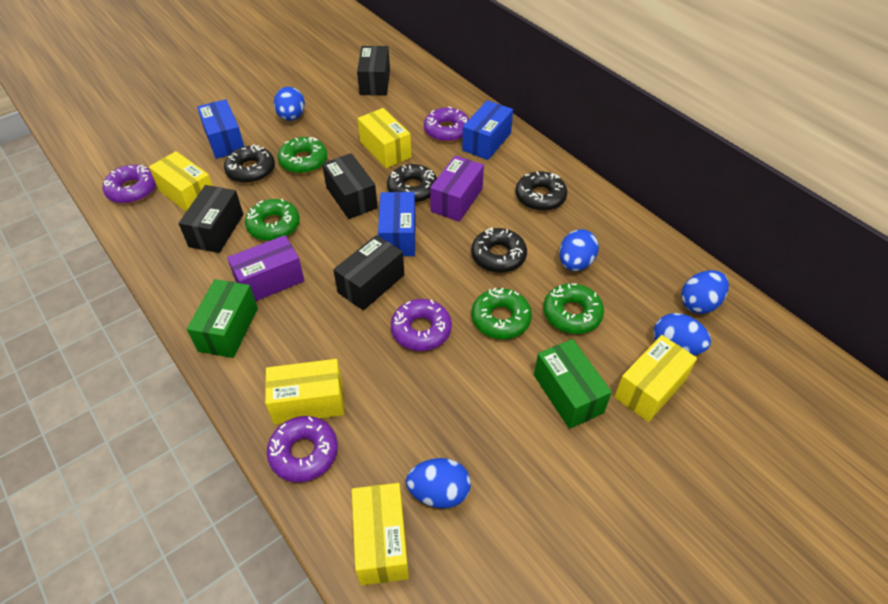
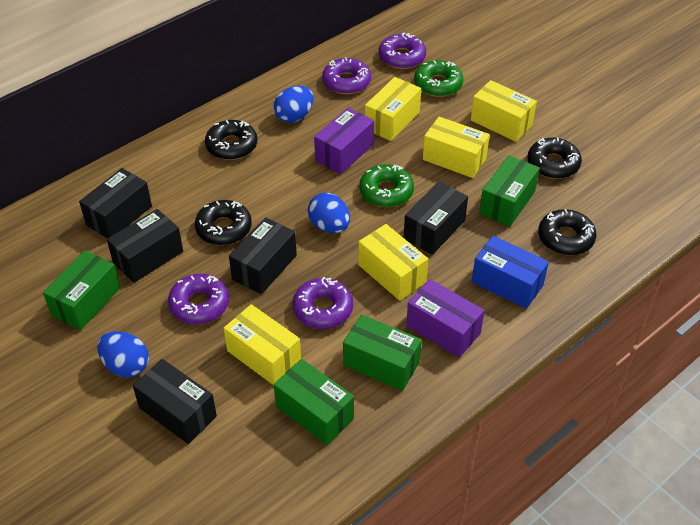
black box: 4 -> 5
blue box: 3 -> 1
blue egg: 5 -> 3
green box: 2 -> 4
green donut: 4 -> 2

